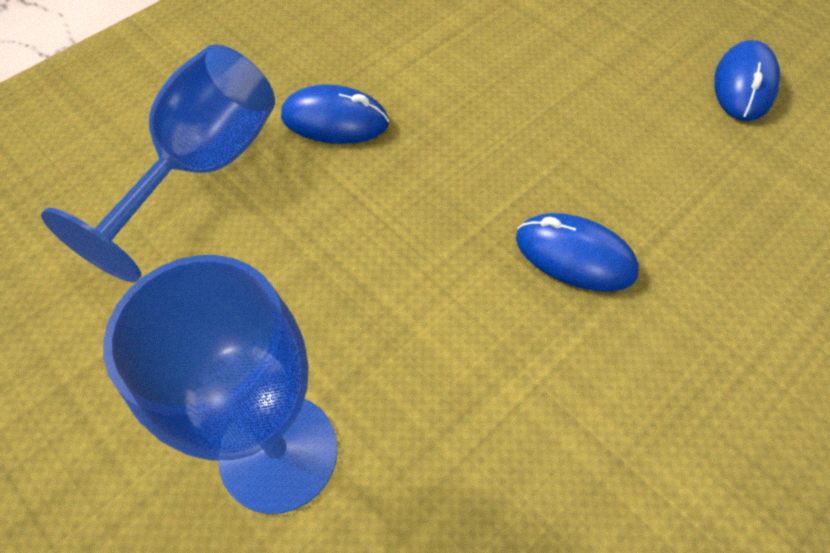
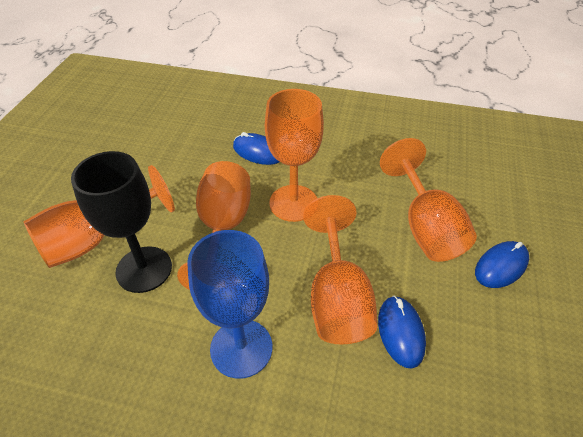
black goblet: 0 -> 1
blue goblet: 2 -> 1
orange goblet: 0 -> 5

